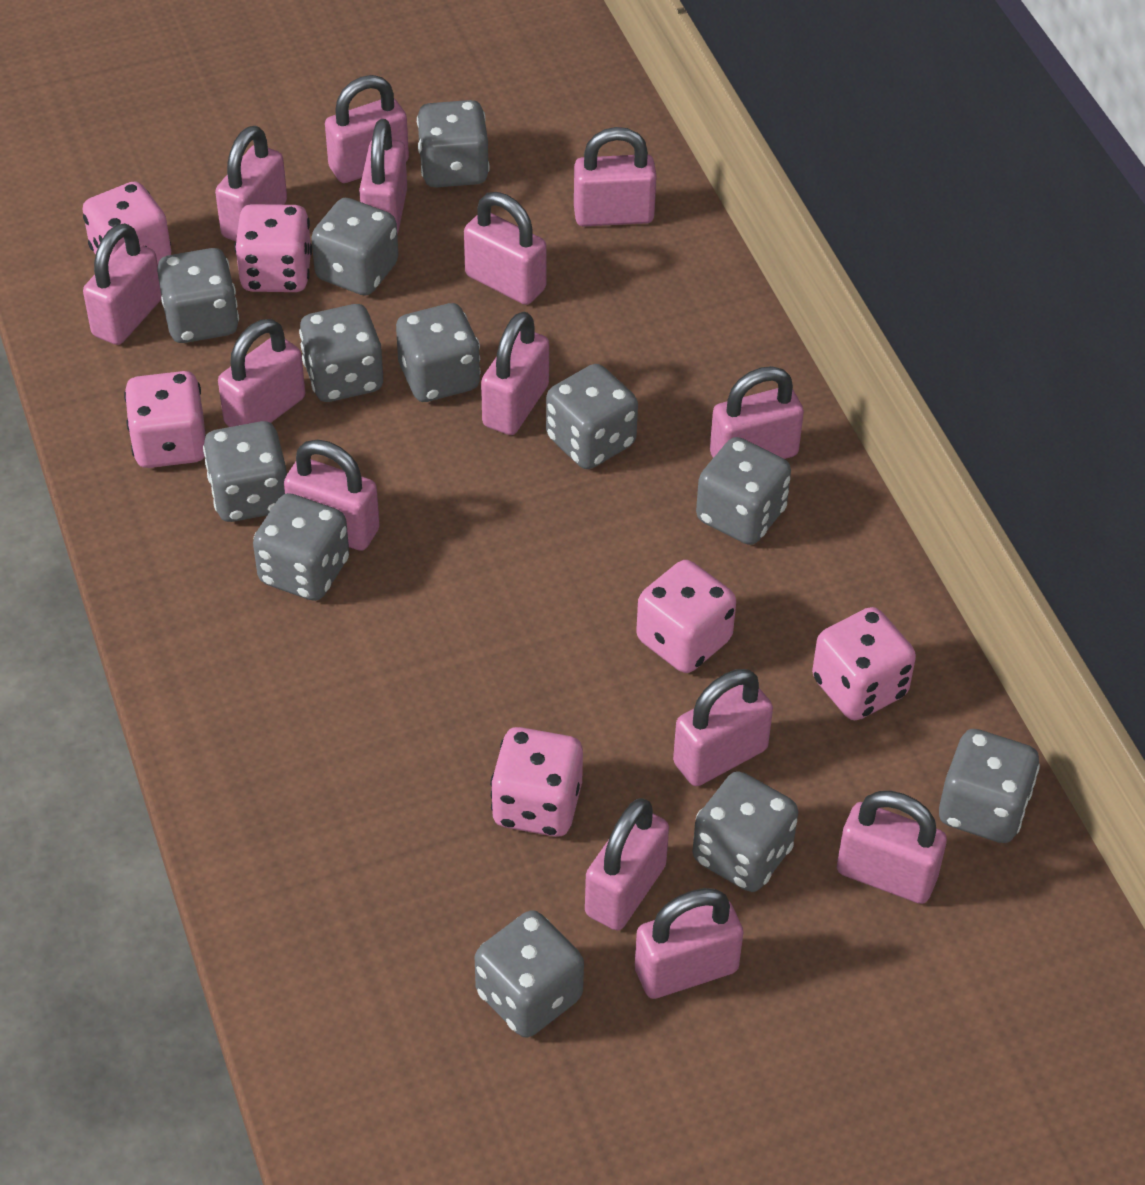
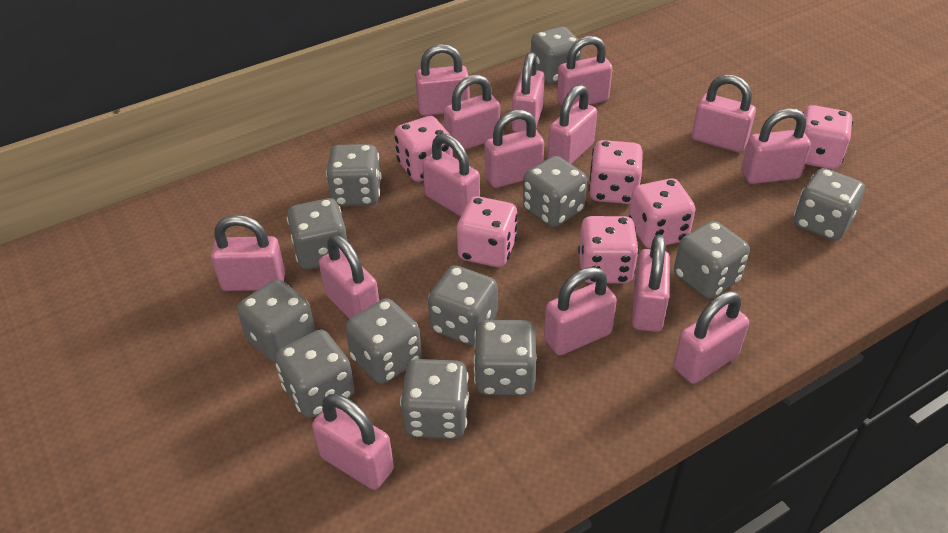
pink padlock: 14 -> 15

